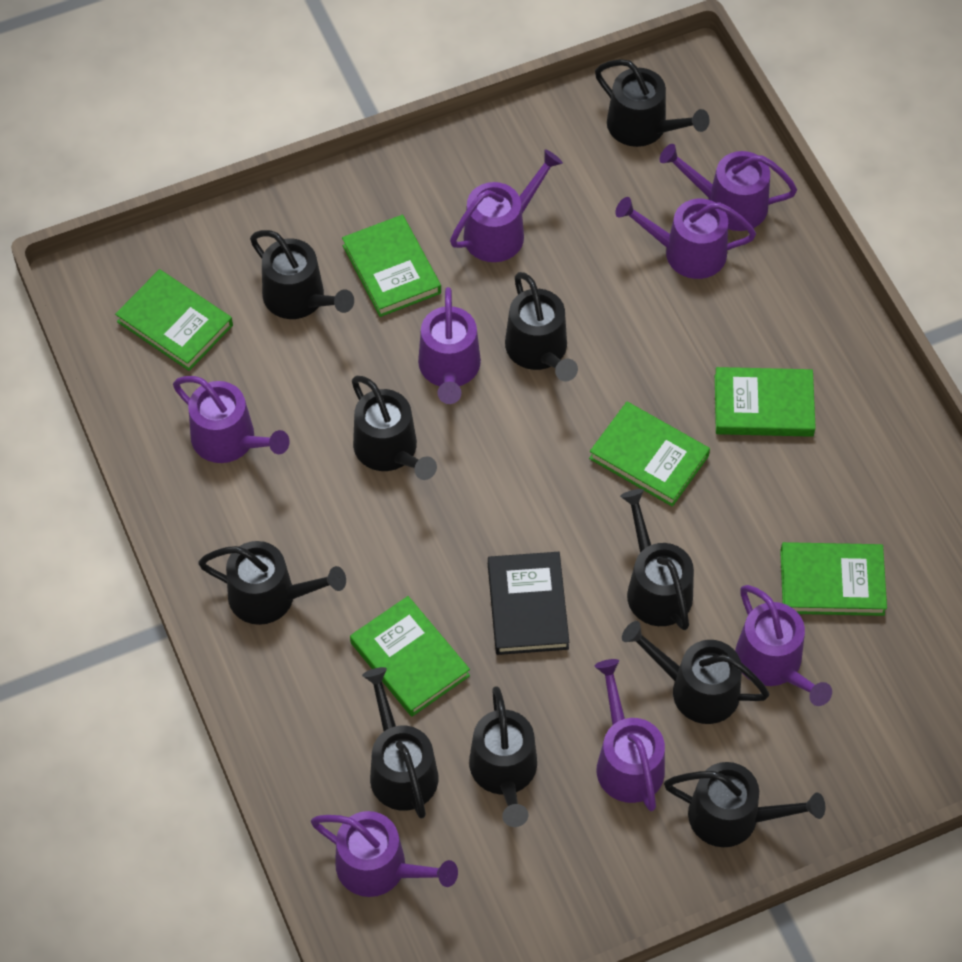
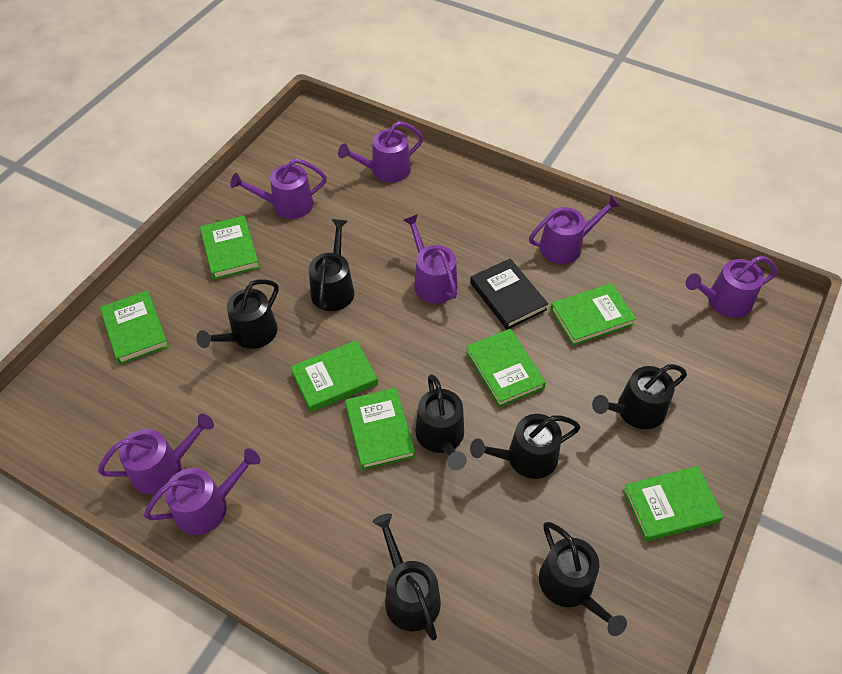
black watering can: 10 -> 7
green book: 6 -> 7
purple watering can: 8 -> 7

